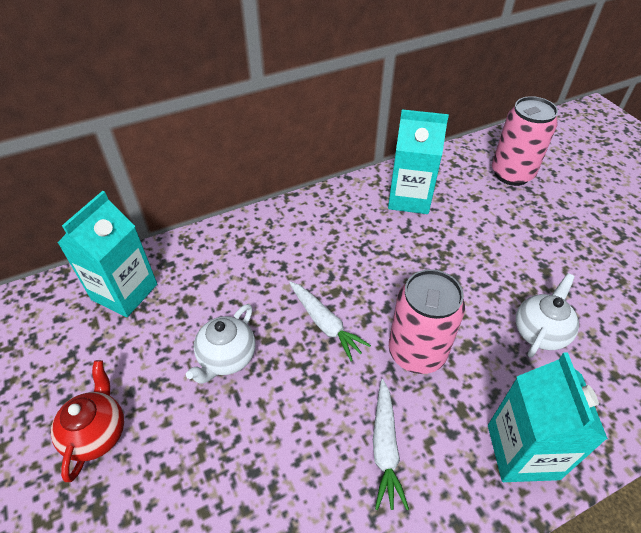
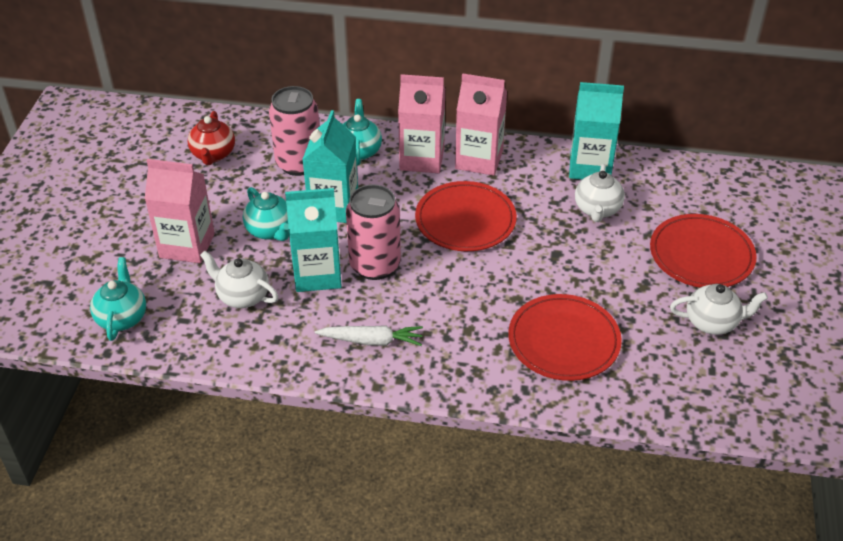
pink carton: 0 -> 3
red plate: 0 -> 3
turquoise teapot: 0 -> 3
white carrot: 2 -> 1
white teapot: 2 -> 3

